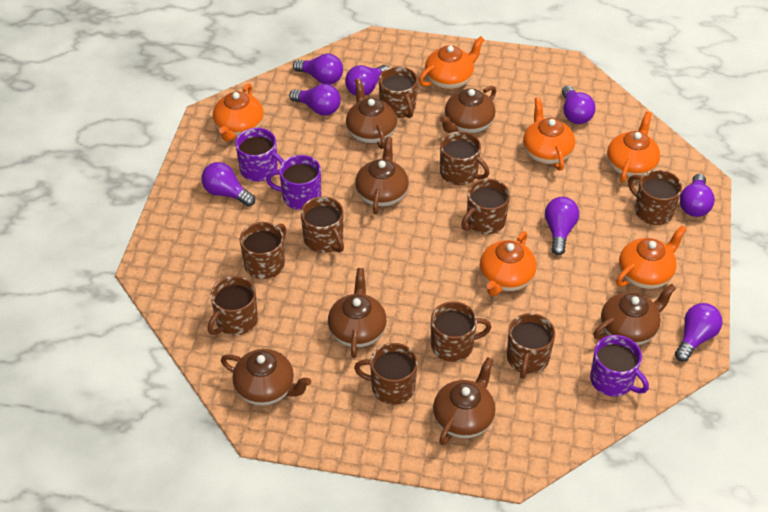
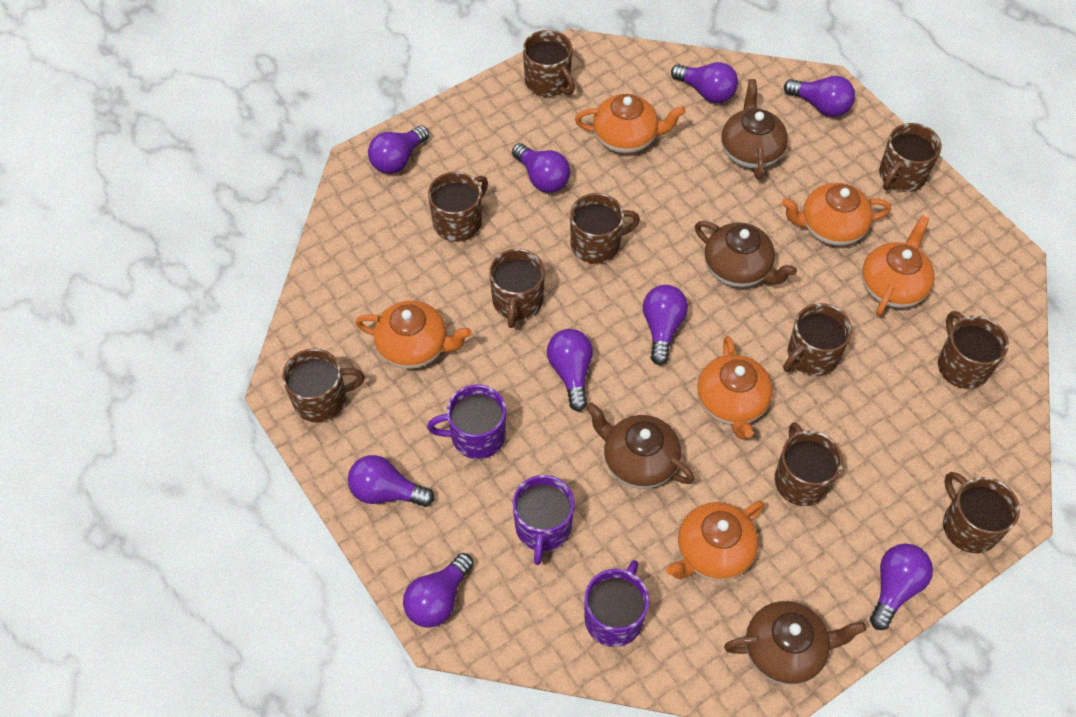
brown teapot: 7 -> 4
purple light bulb: 8 -> 9

